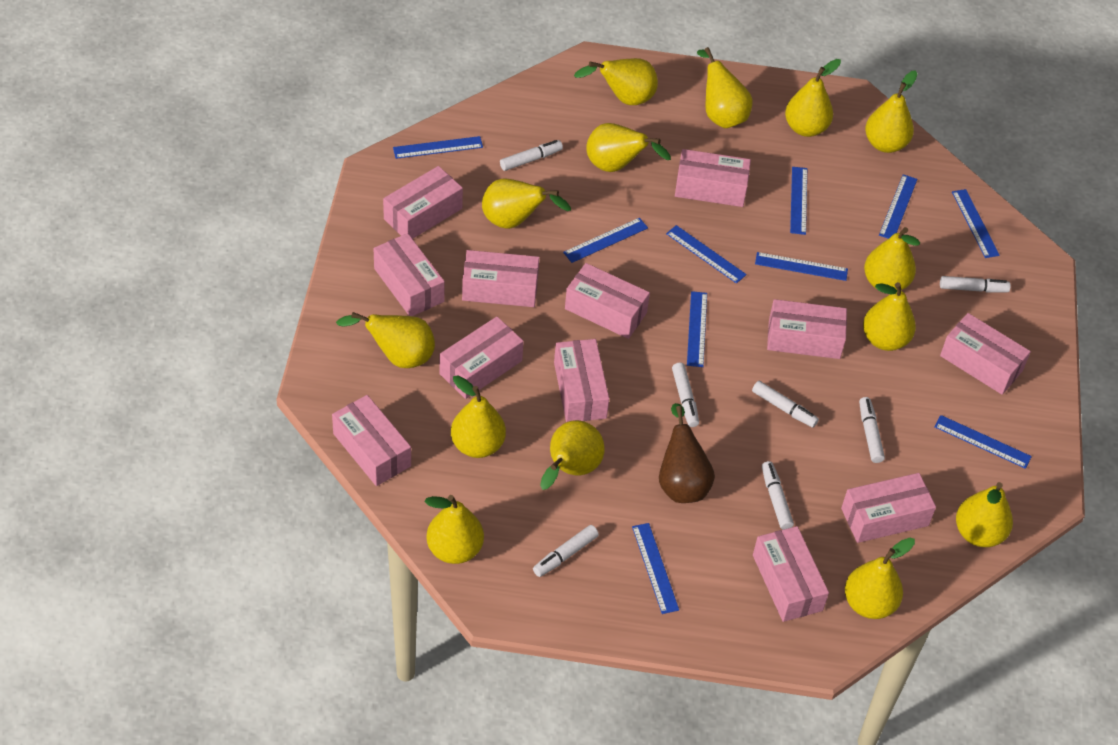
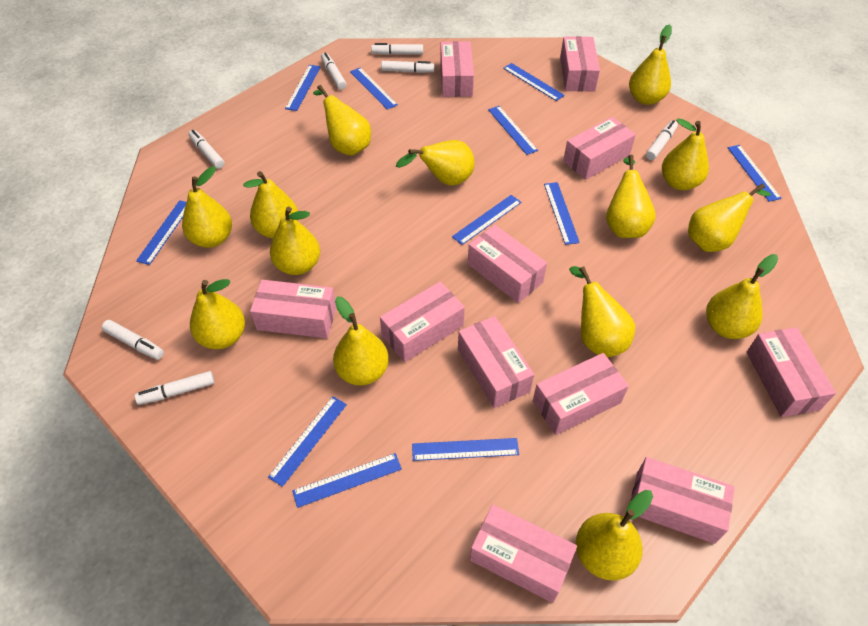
blue ruler: 10 -> 11
brown pear: 1 -> 0
pink box: 12 -> 11

